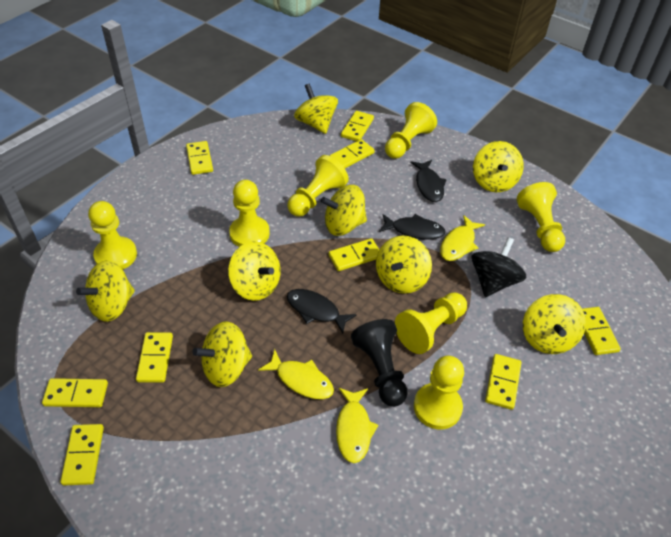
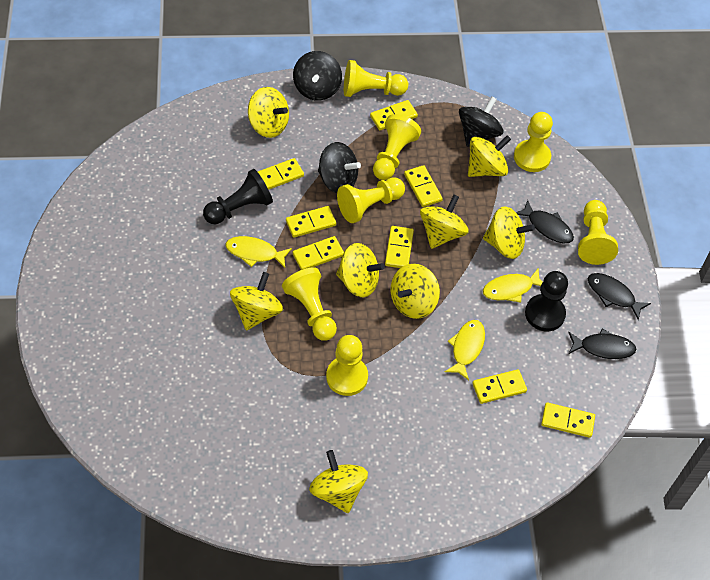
black pawn: 1 -> 2
black spinning top: 1 -> 3
yellow domino: 9 -> 8

